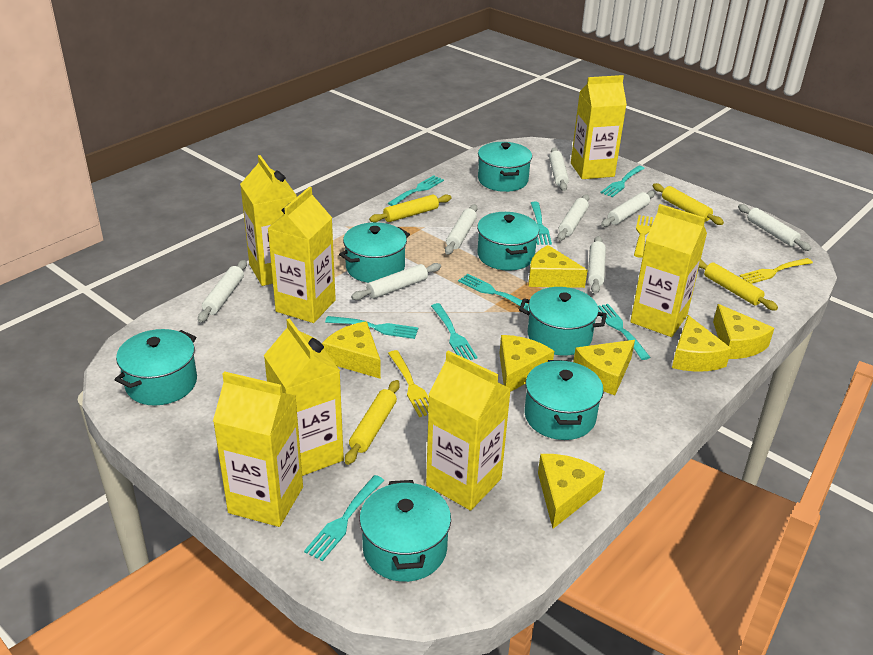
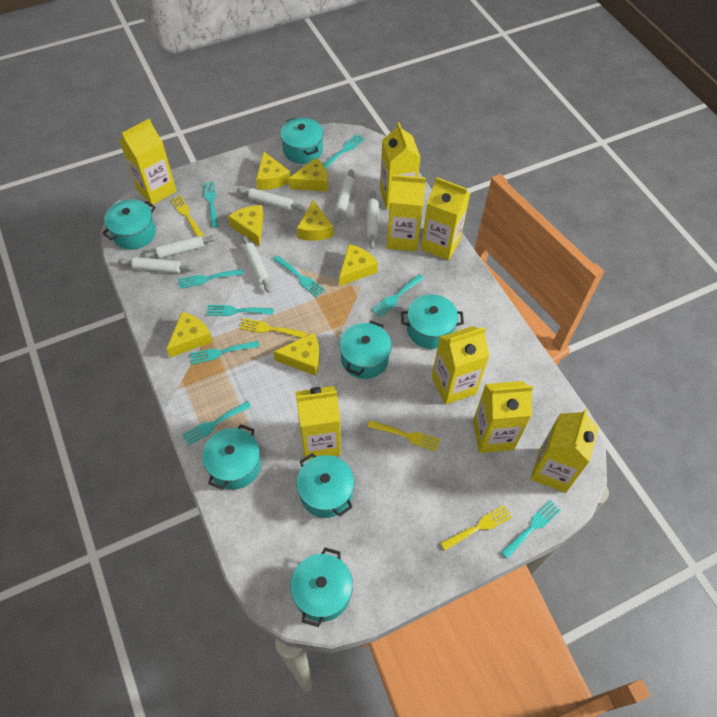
turquoise fork: 8 -> 9
white rolling pin: 8 -> 6
yellow carton: 7 -> 8
yellow fork: 3 -> 4
yellow rolling pin: 4 -> 0

